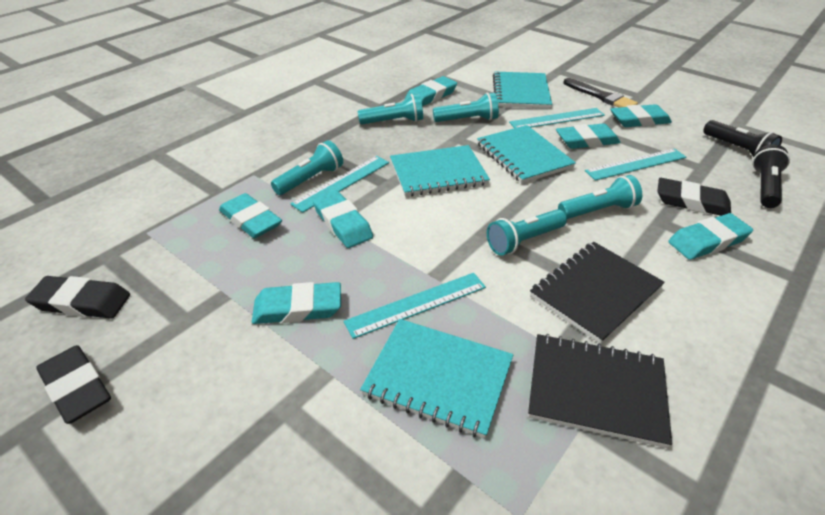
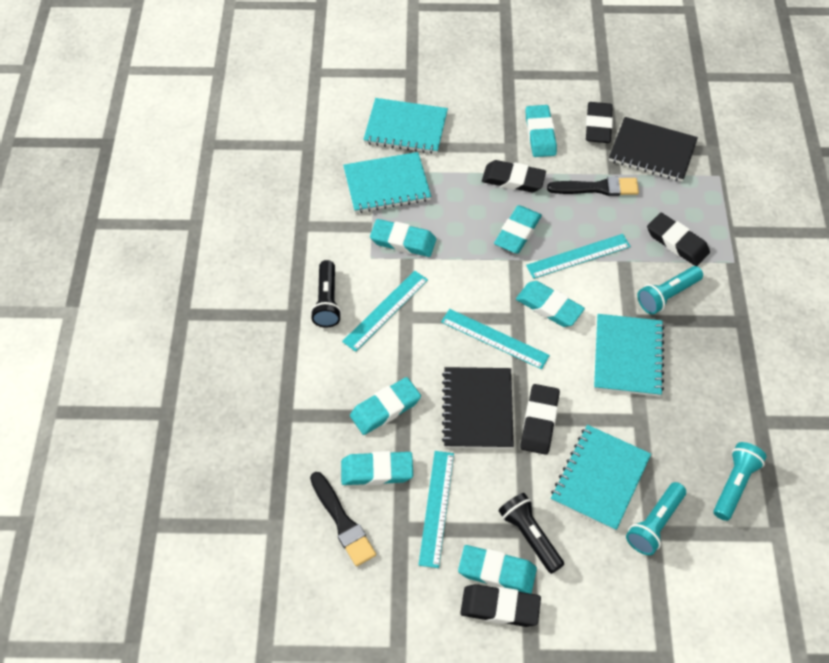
black brush: 1 -> 2
black eraser: 3 -> 5
turquoise flashlight: 5 -> 3

